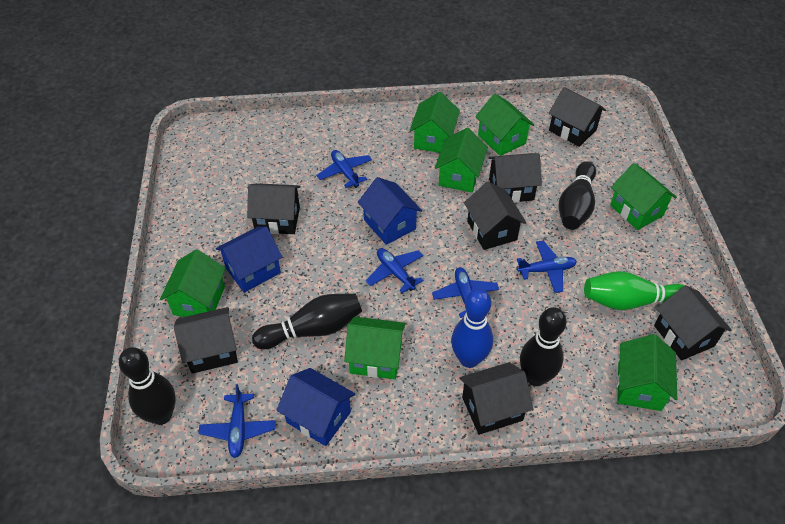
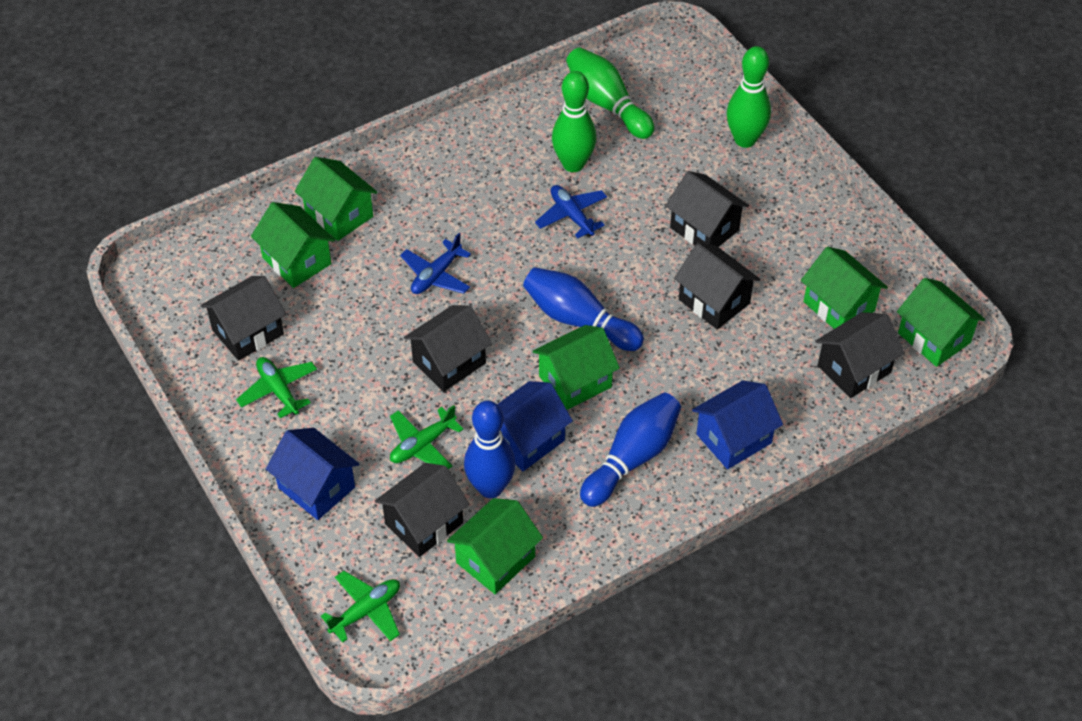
black bowling pin: 4 -> 0
black house: 7 -> 6
blue bowling pin: 1 -> 3
blue plane: 5 -> 2
green bowling pin: 1 -> 3
green house: 7 -> 6
green plane: 0 -> 3

